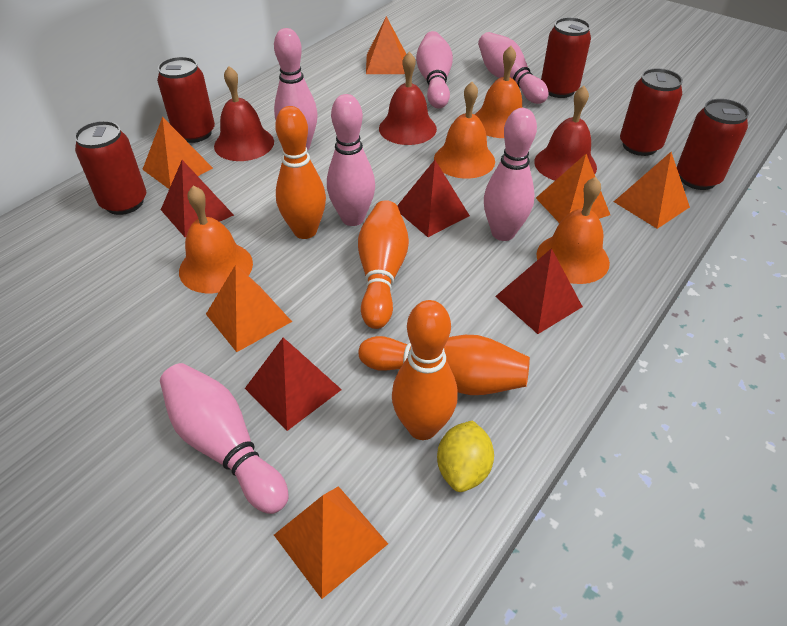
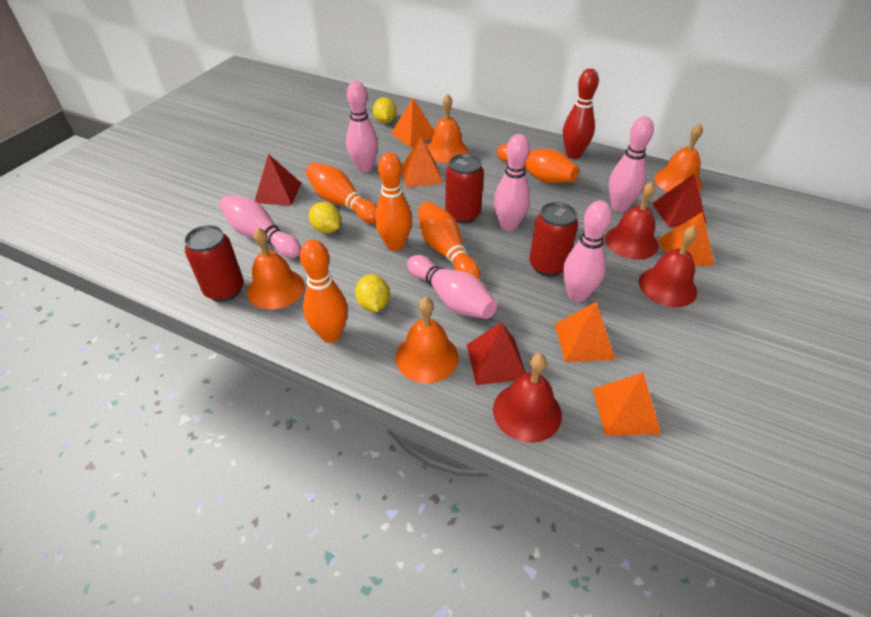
orange bowling pin: 4 -> 5
orange pyramid: 6 -> 5
red bowling pin: 0 -> 1
red can: 5 -> 3
red pyramid: 4 -> 3
yellow lemon: 1 -> 3

